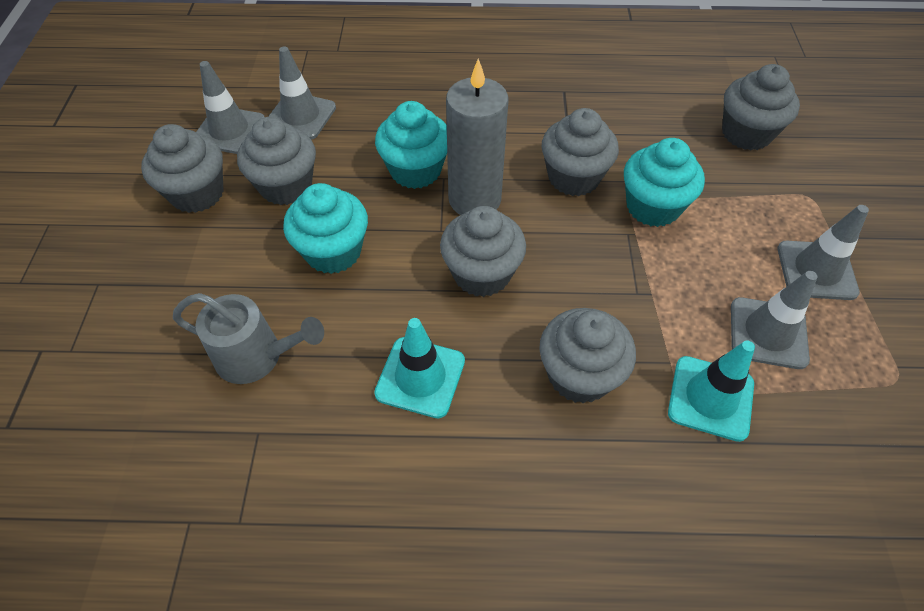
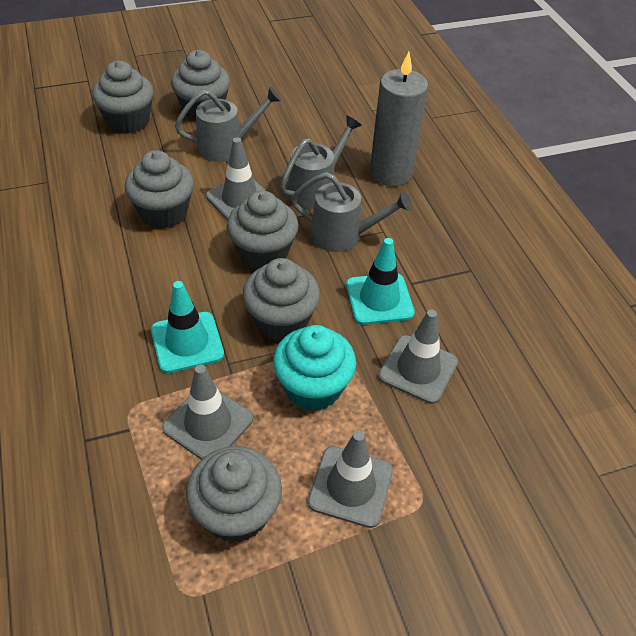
grey watering can: 1 -> 3
turquoise cupcake: 3 -> 1

